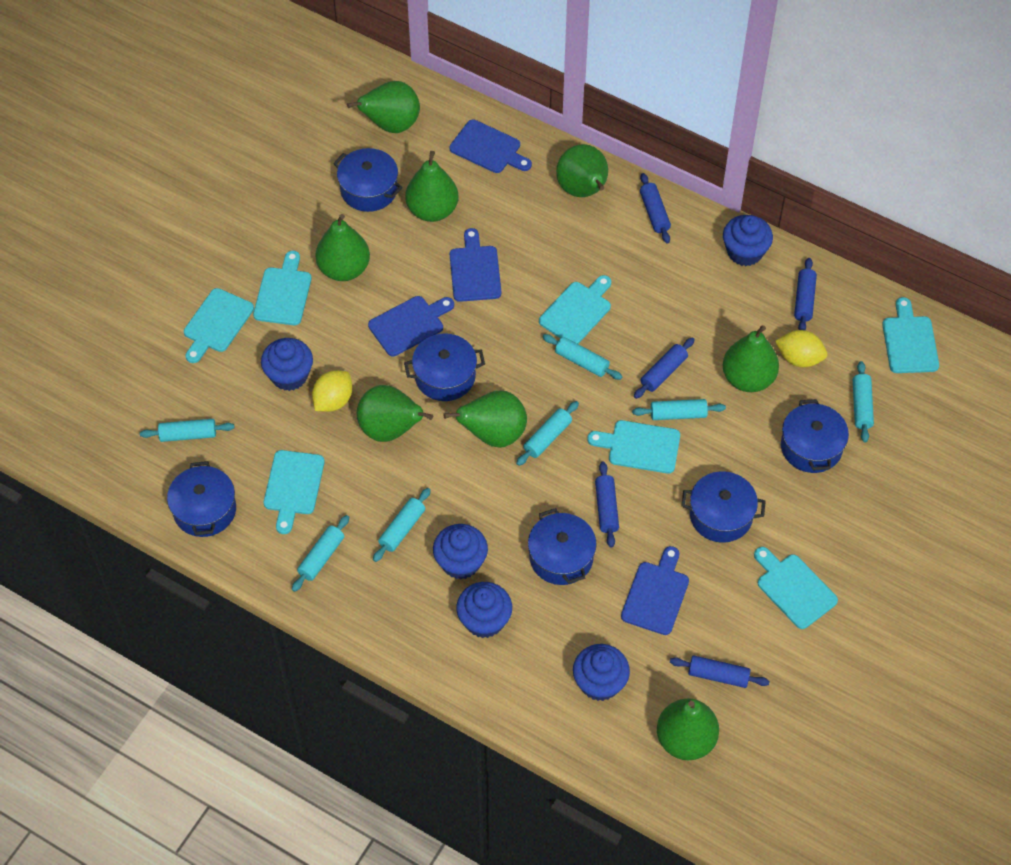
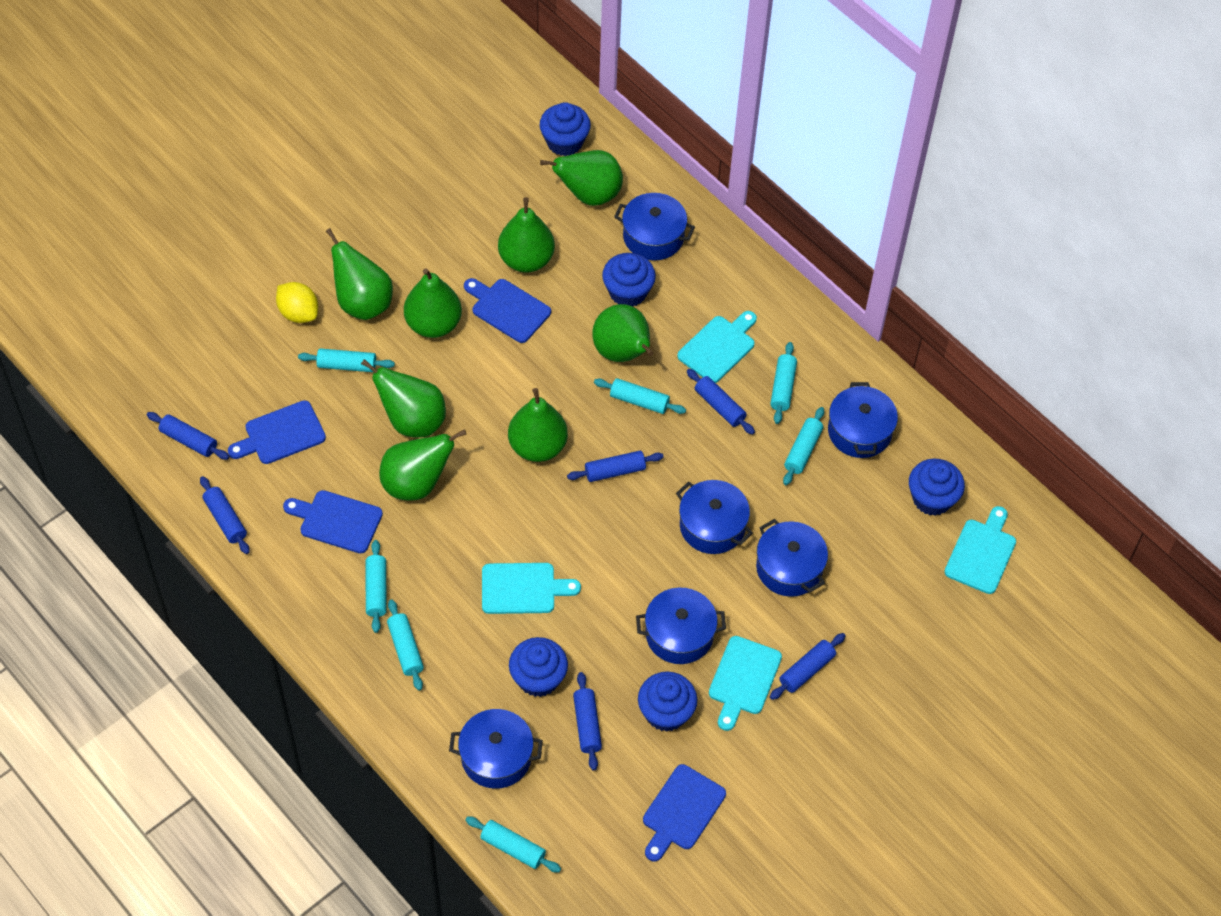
blue rolling pin: 5 -> 6
turquoise cutting board: 7 -> 4
yellow lemon: 2 -> 1

